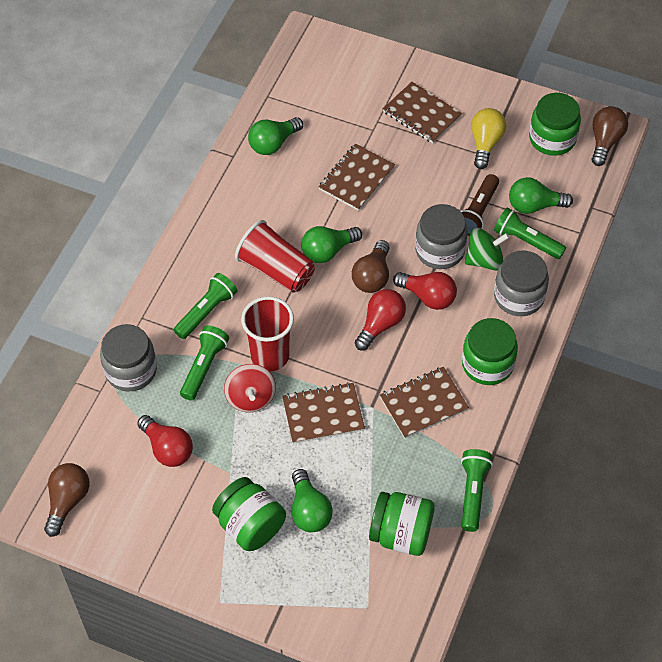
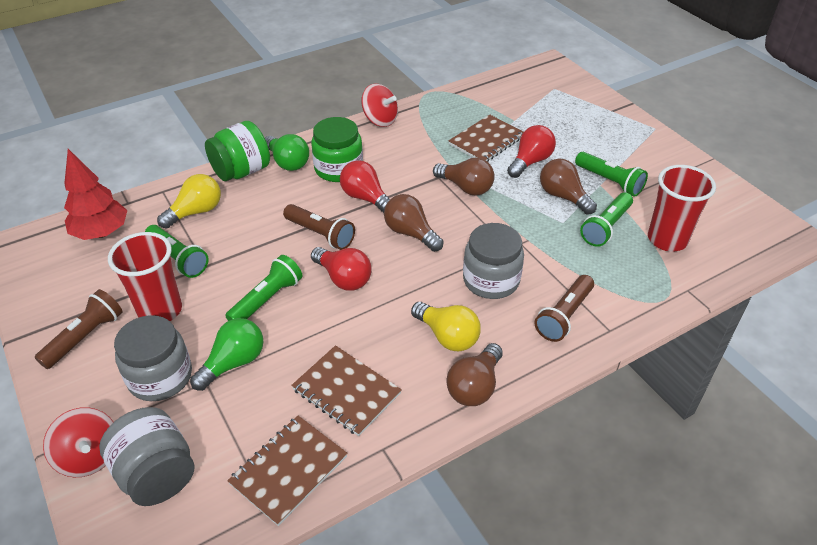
brown flashlight: 1 -> 3
brown light bulb: 3 -> 4
brown notebook: 4 -> 3
green jar: 4 -> 2
green light bulb: 4 -> 2
green spinning top: 1 -> 0
red spinning top: 1 -> 2
red tree: 0 -> 1
yellow light bulb: 1 -> 2

